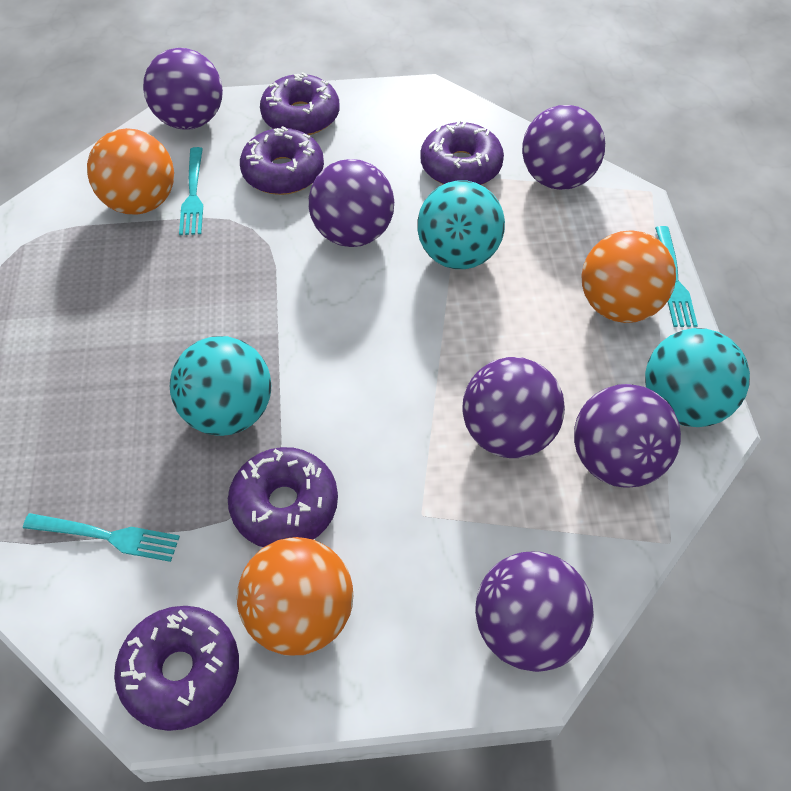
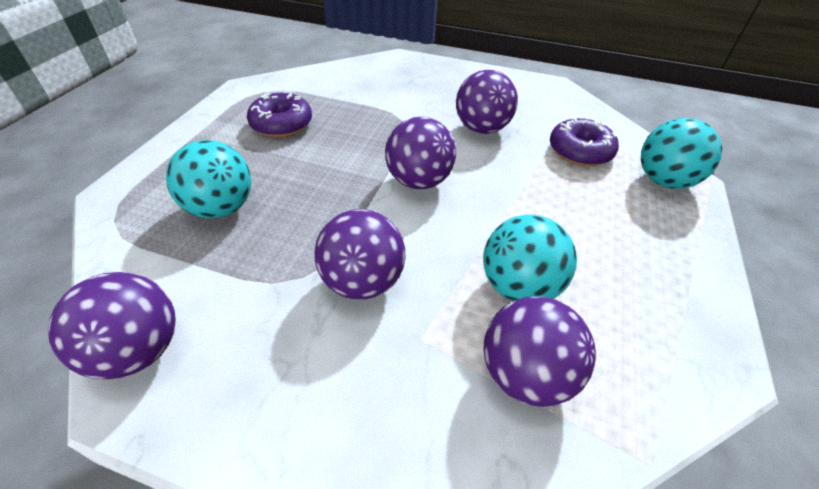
orange ball: 3 -> 0
purple ball: 6 -> 5
purple donut: 5 -> 2
turquoise fork: 3 -> 0

